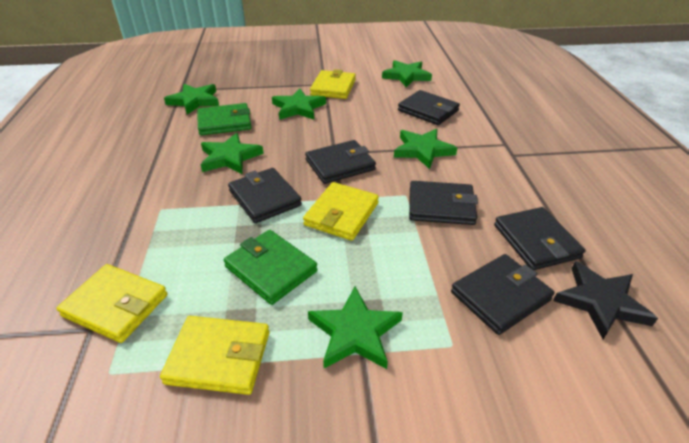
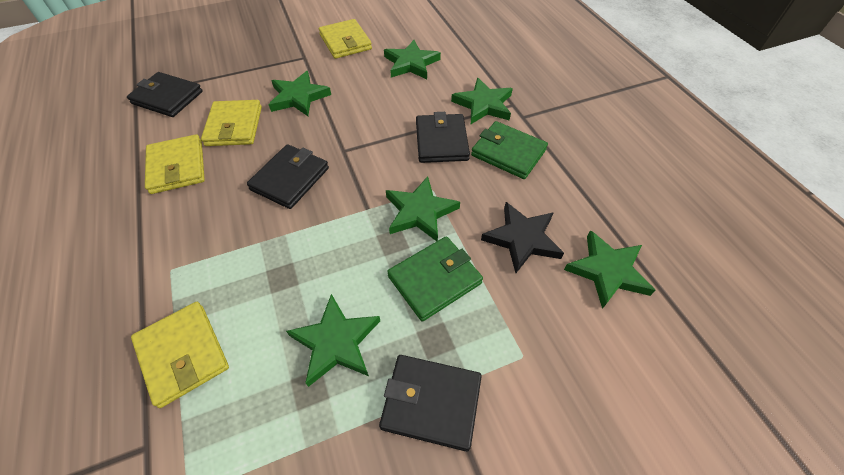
black wallet: 6 -> 4

